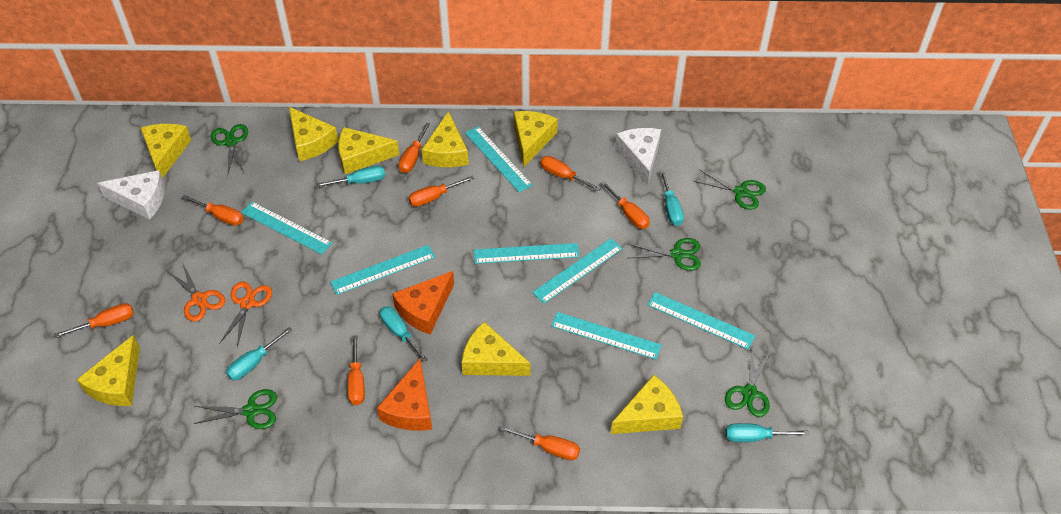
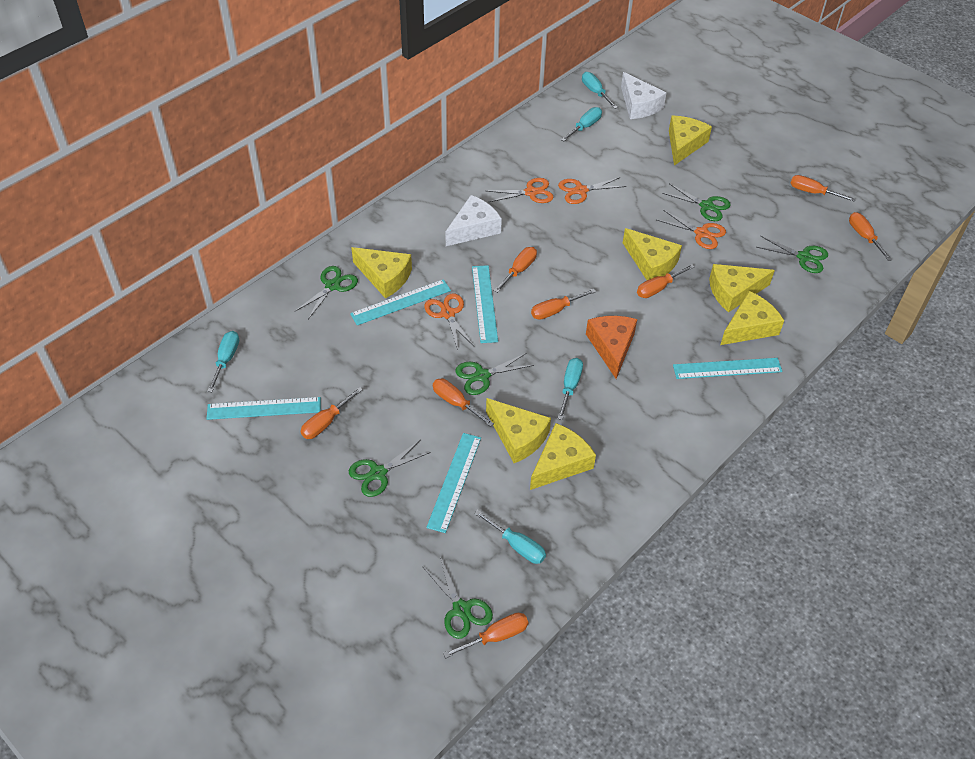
green scissors: 5 -> 6
orange cheese: 2 -> 1
orange scissors: 2 -> 4
turquoise ruler: 7 -> 5
yellow cheese: 8 -> 7

